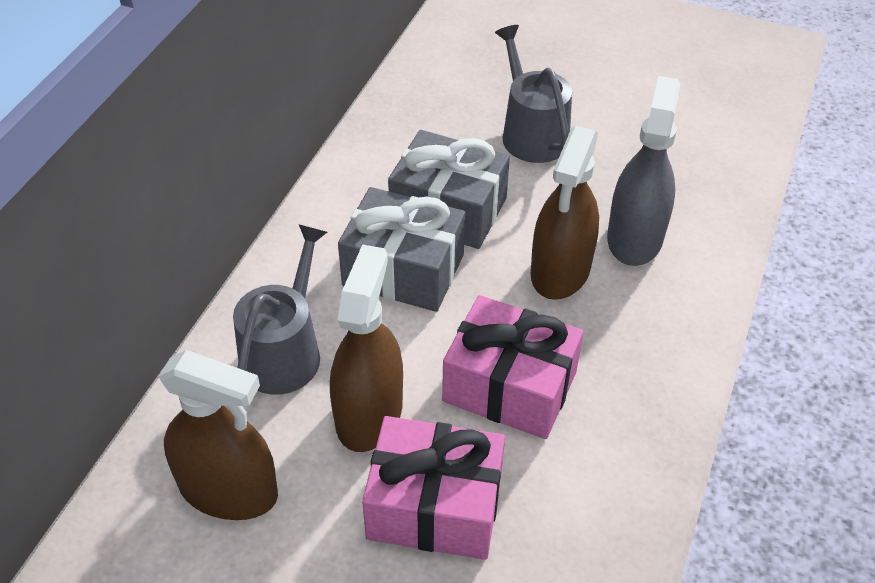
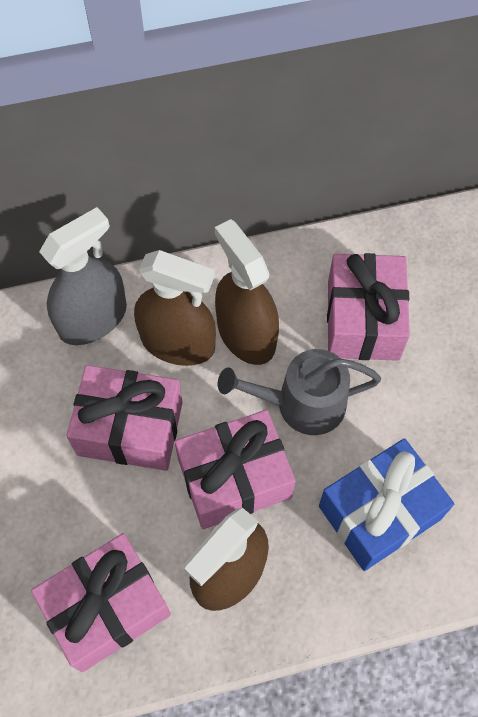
blue gift: 0 -> 1
grey gift: 2 -> 0
grey watering can: 2 -> 1
pink gift: 2 -> 4

